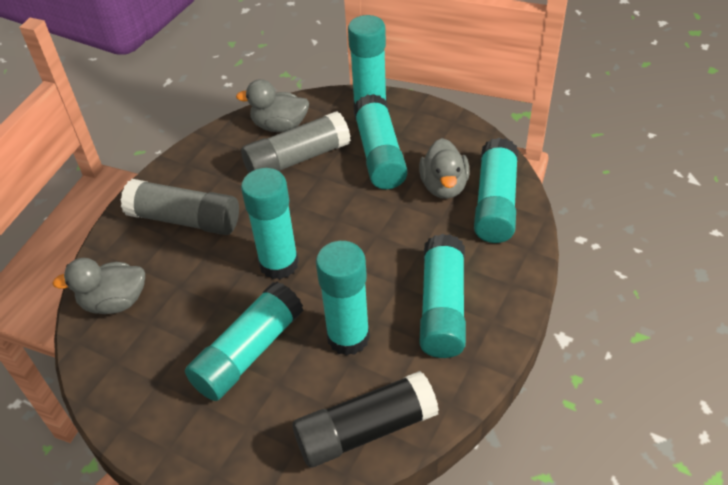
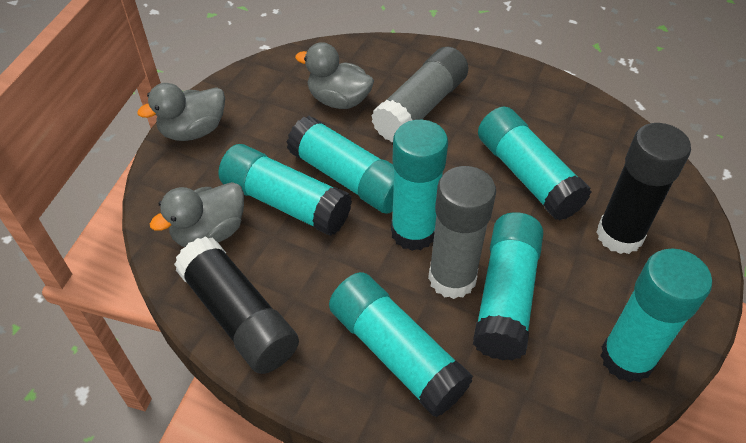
black glue stick: 1 -> 2

